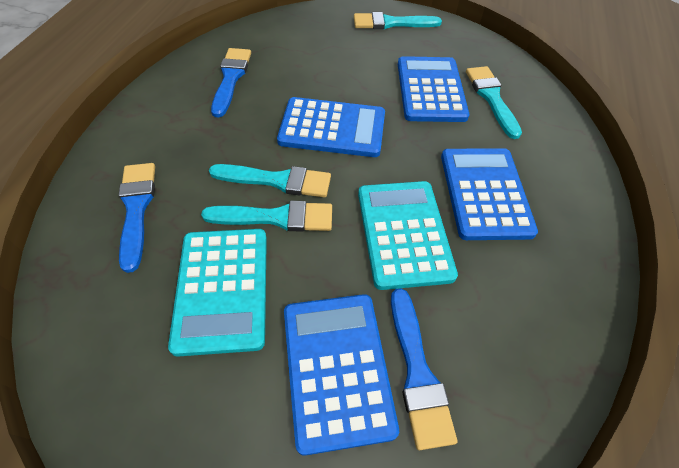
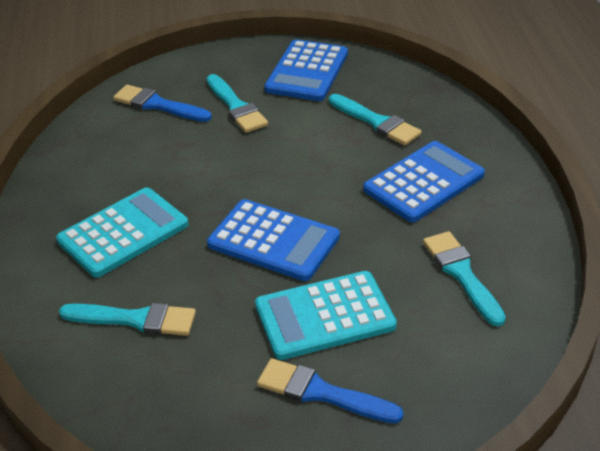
blue brush: 3 -> 2
blue calculator: 4 -> 3

